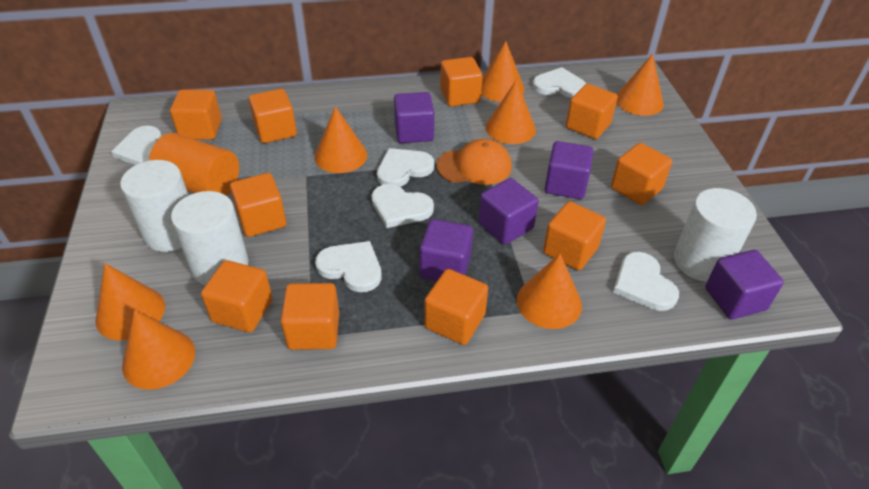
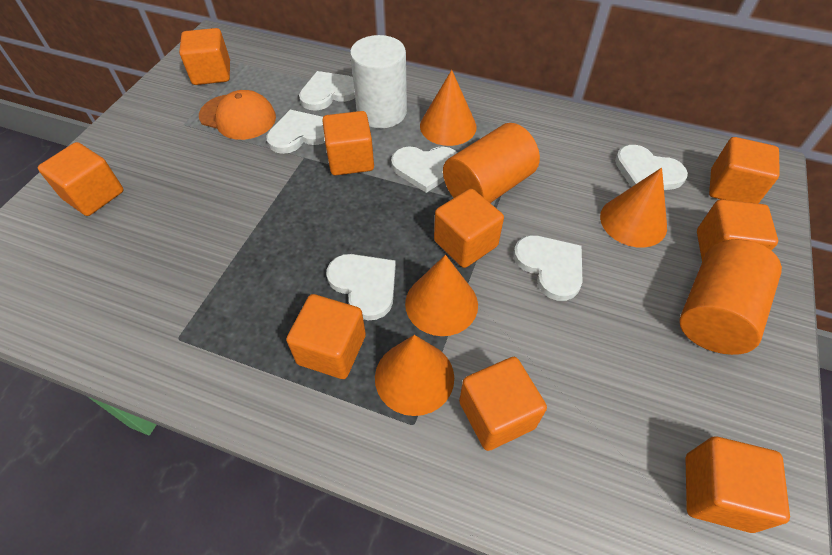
orange cone: 7 -> 4
orange cube: 10 -> 9
orange cylinder: 1 -> 2
purple cube: 5 -> 0
white cylinder: 3 -> 1

